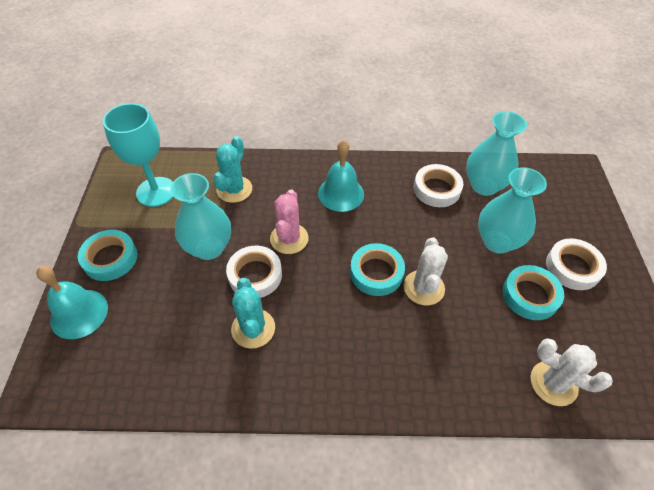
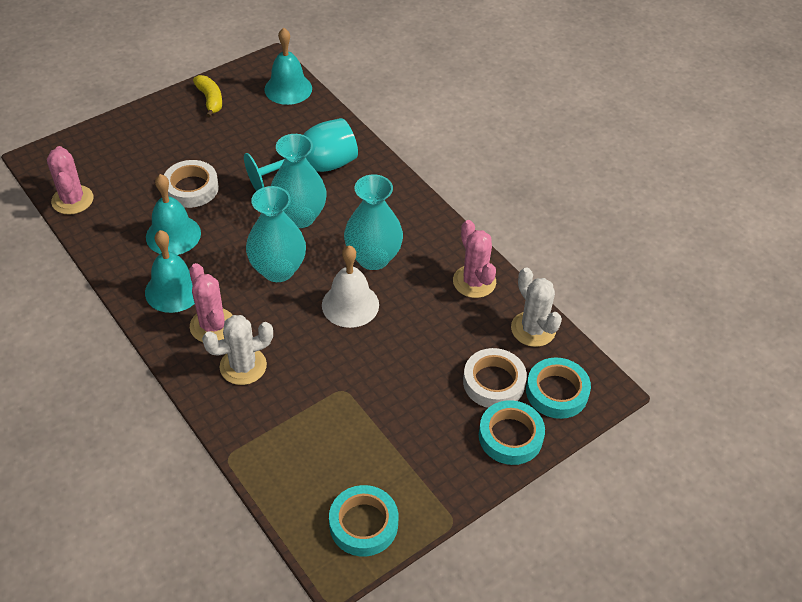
pink cactus: 1 -> 3
turquoise bell: 2 -> 3
turquoise cactus: 2 -> 0
white bell: 0 -> 1
white tape: 3 -> 2
yellow banana: 0 -> 1

